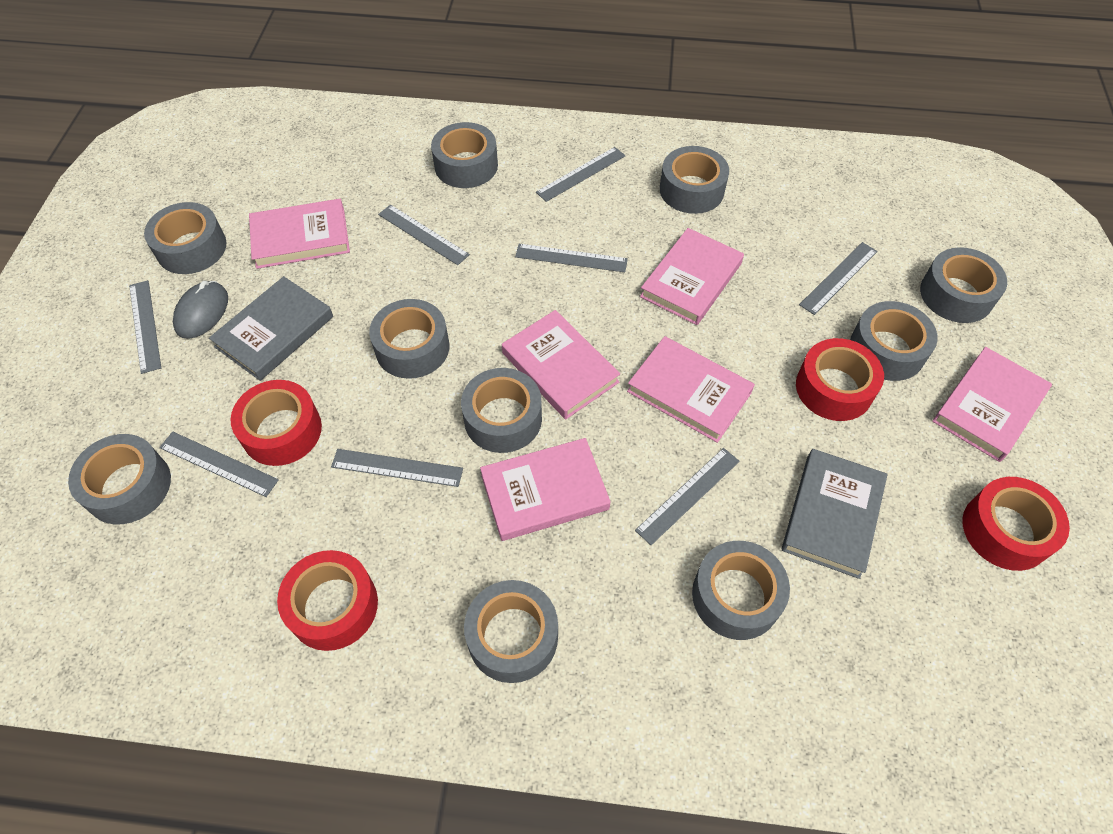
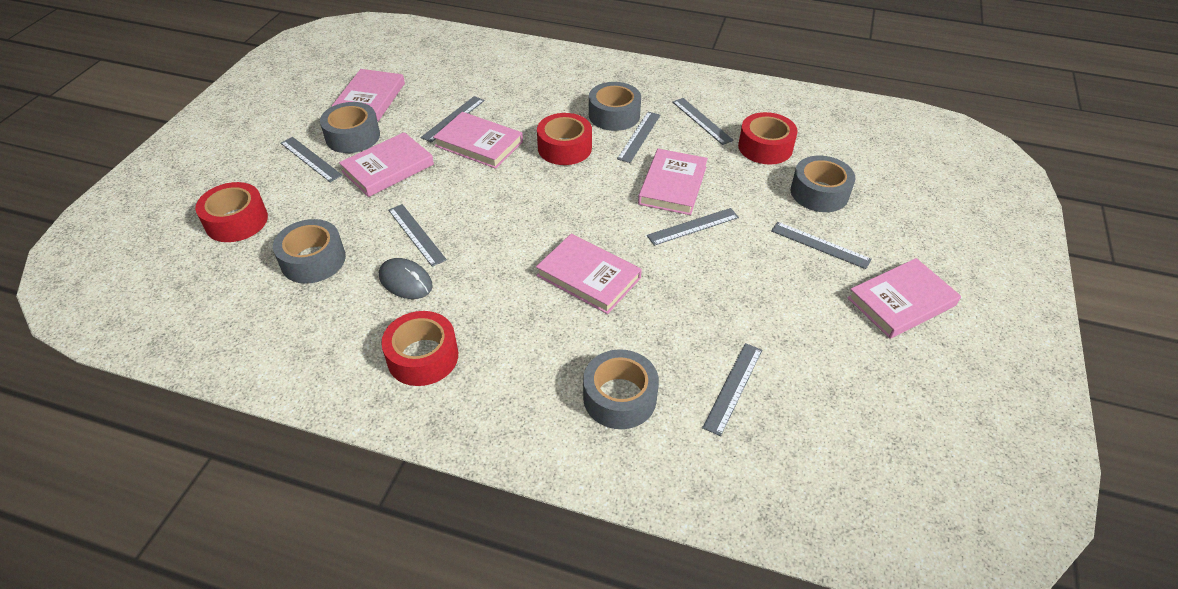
grey book: 2 -> 0
grey tape: 10 -> 5

